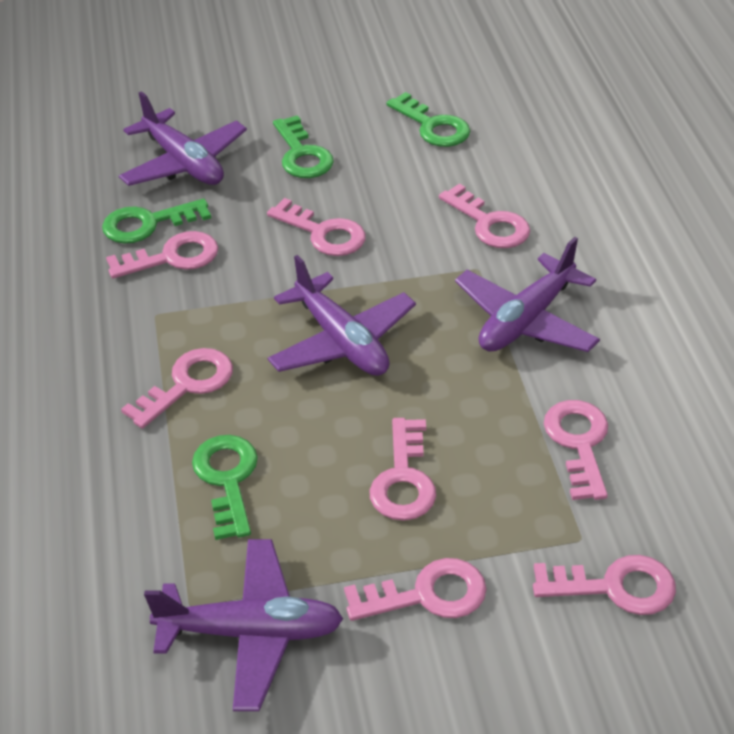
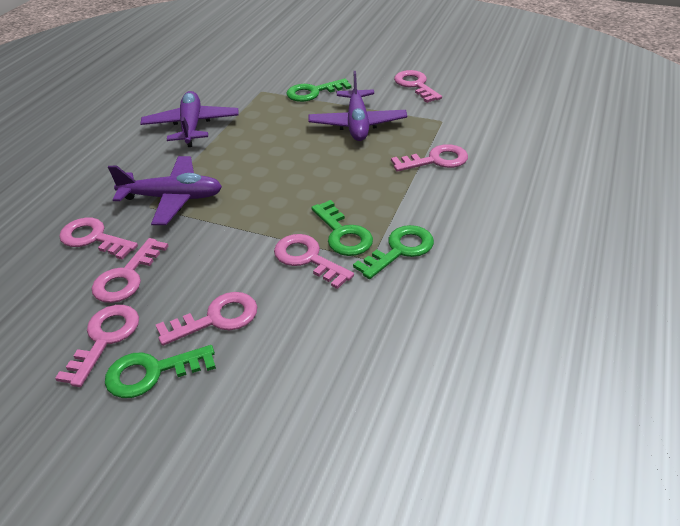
pink key: 8 -> 7
purple plane: 4 -> 3

